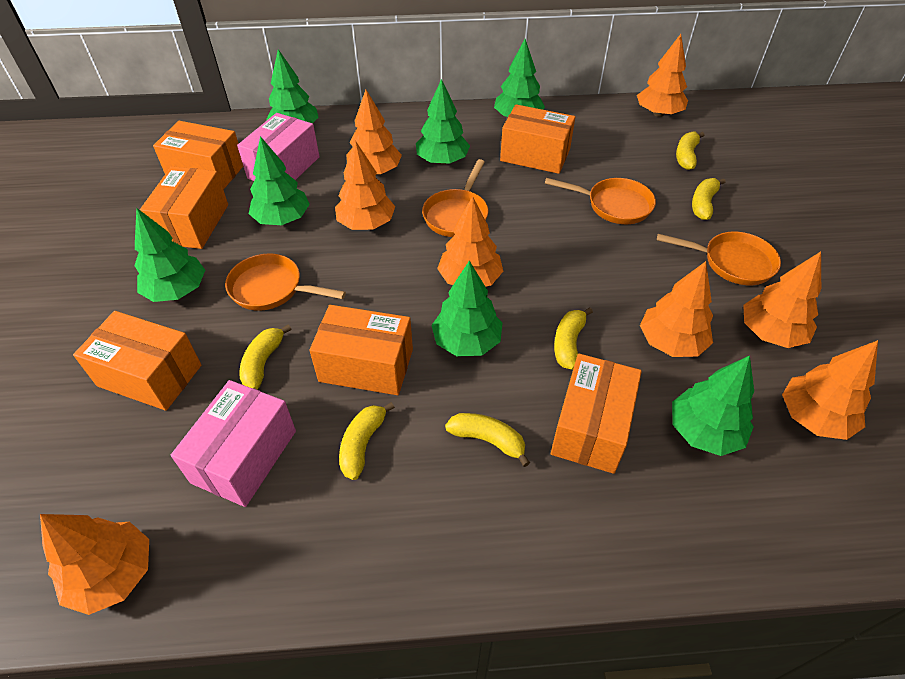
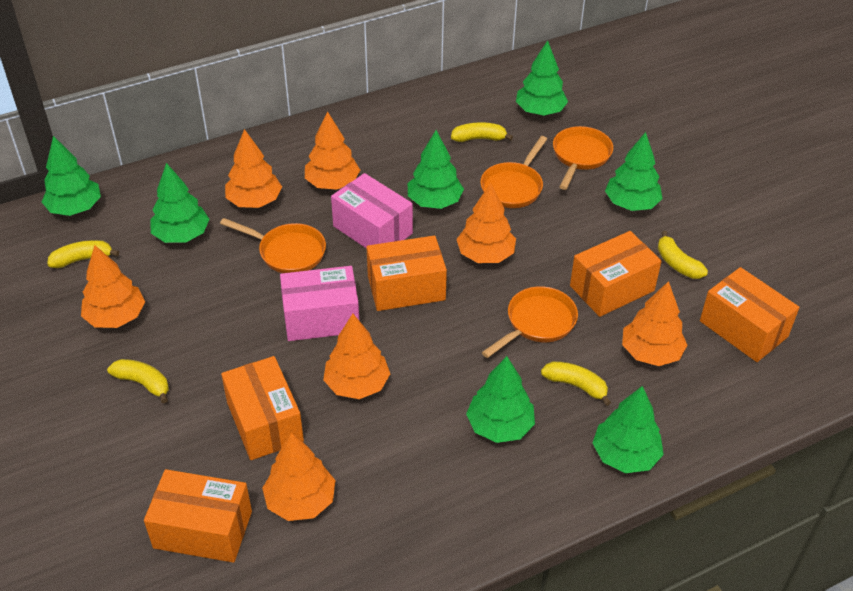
orange box: 6 -> 5
orange tree: 8 -> 7
yellow banana: 6 -> 5

